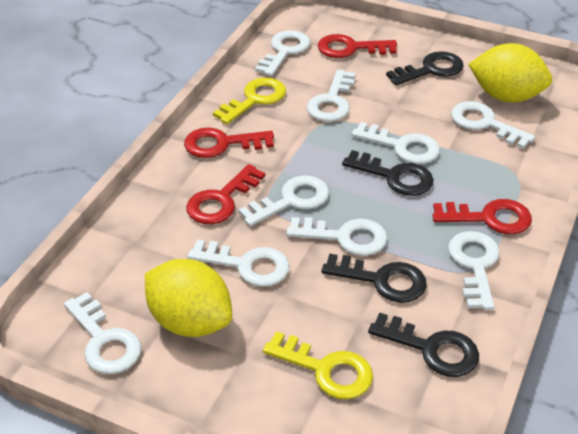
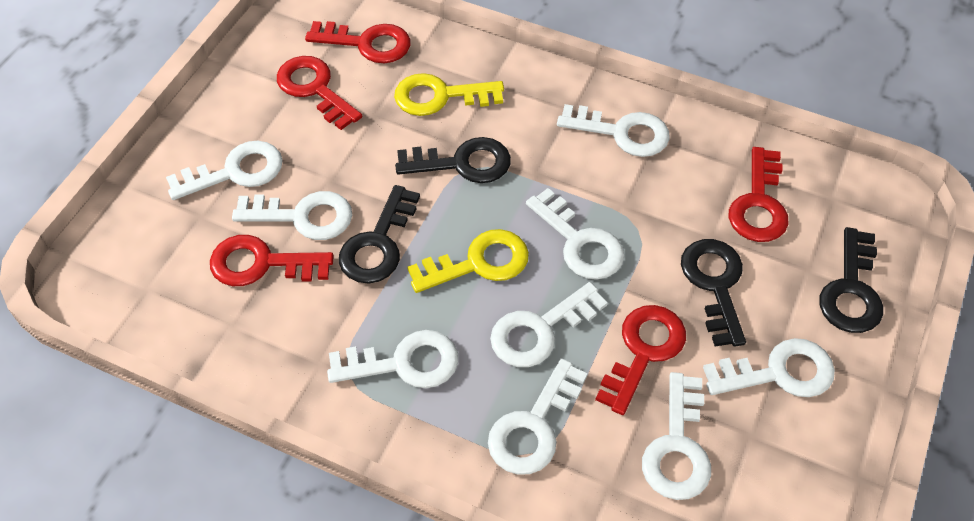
red key: 4 -> 5
yellow lemon: 2 -> 0

